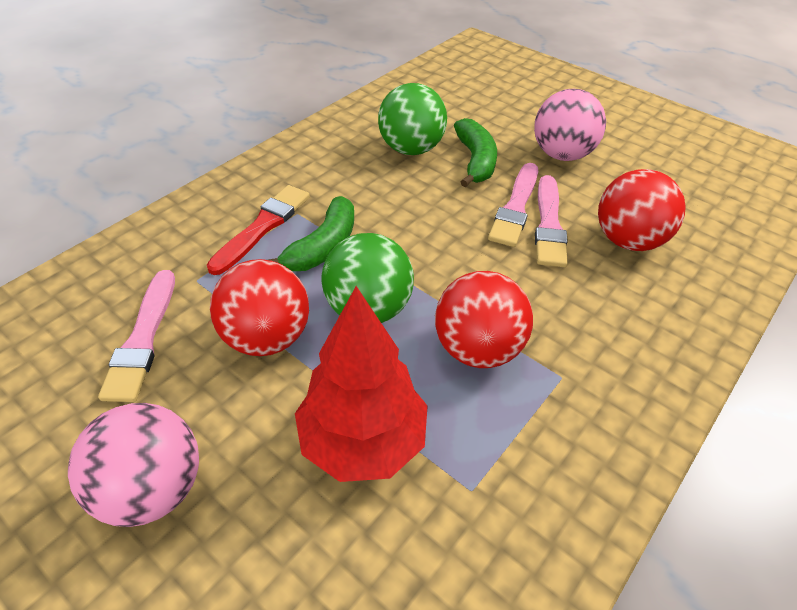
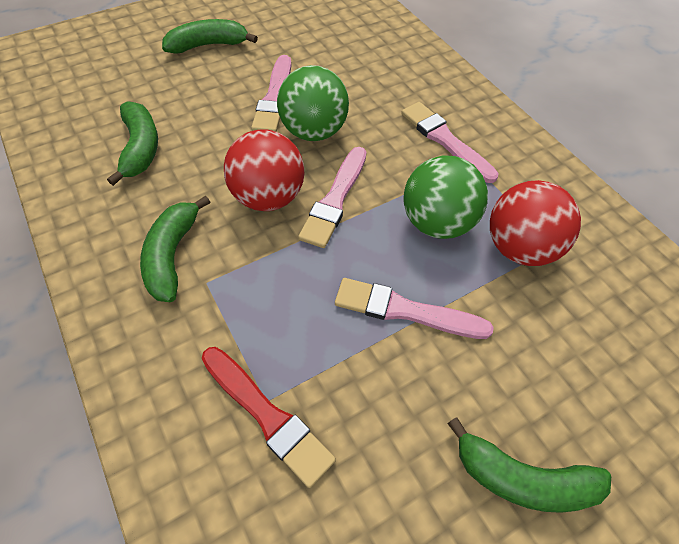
green banana: 2 -> 4
pink ball: 2 -> 0
pink brush: 3 -> 4
red ball: 3 -> 2
red tree: 1 -> 0

